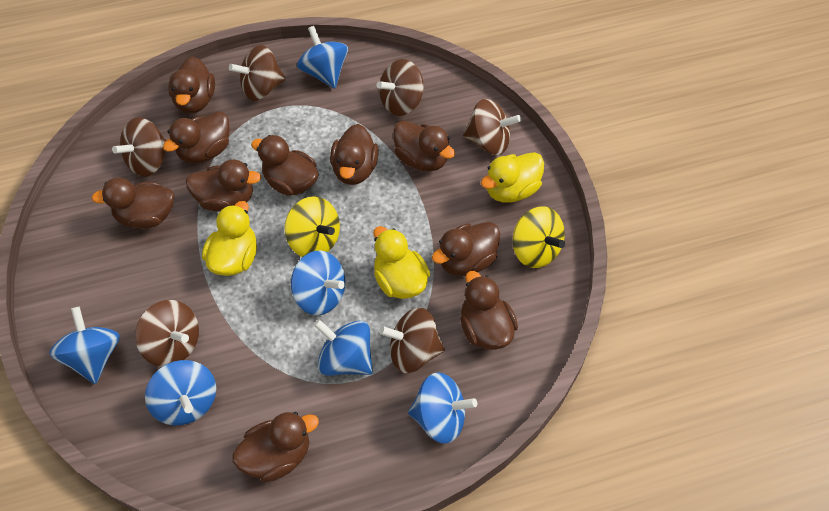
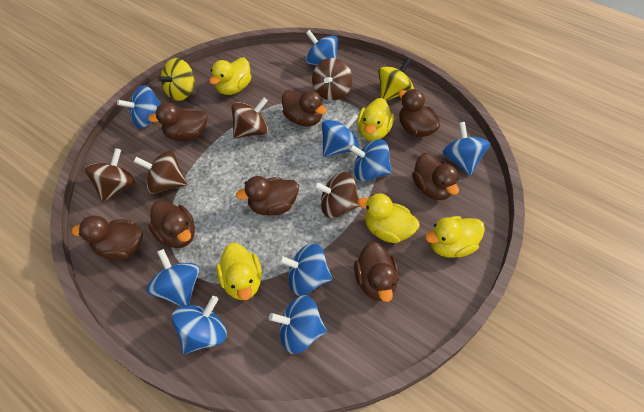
blue spinning top: 6 -> 9
brown duck: 10 -> 8
brown spinning top: 6 -> 5
yellow duck: 3 -> 5

